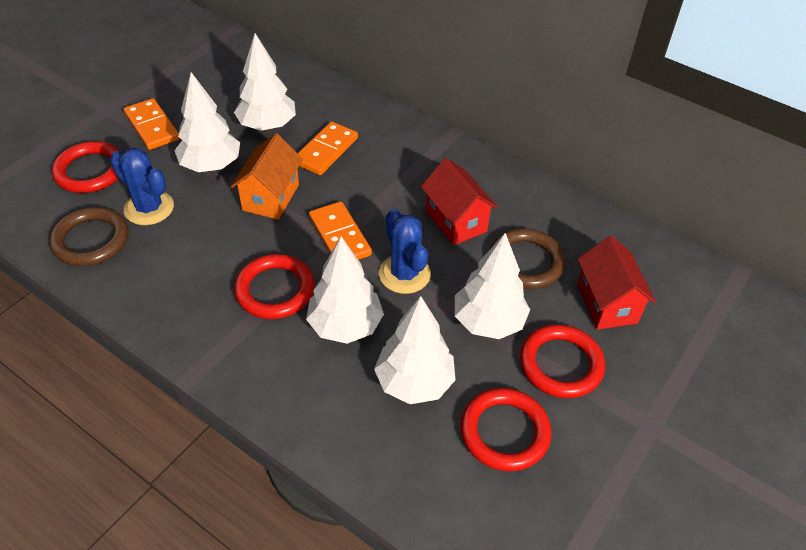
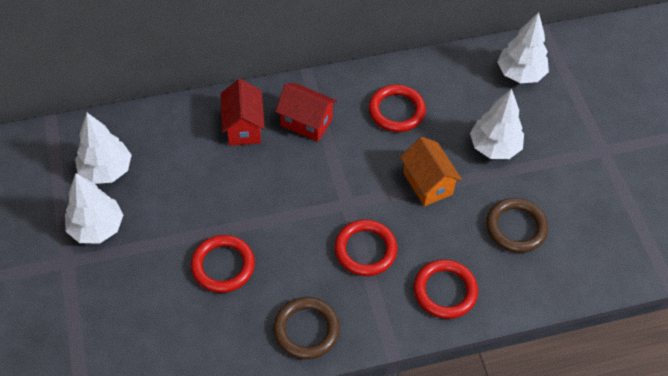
blue cactus: 2 -> 0
orange domino: 3 -> 0
white tree: 5 -> 4

